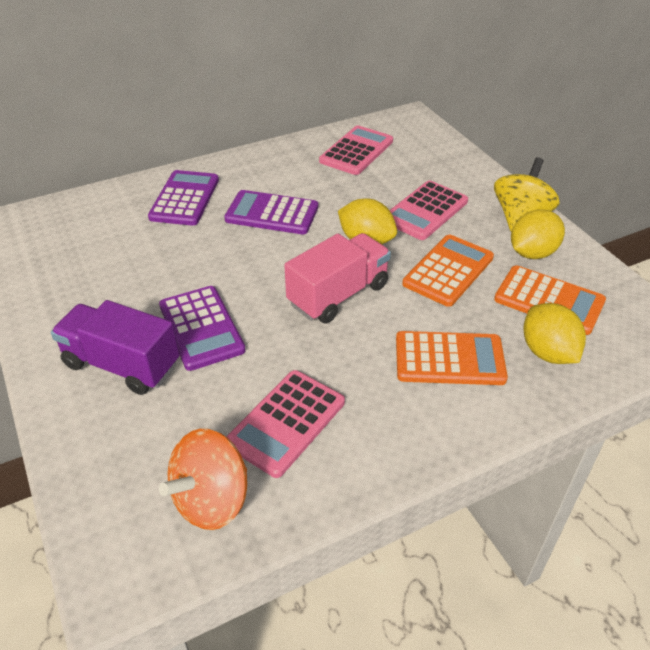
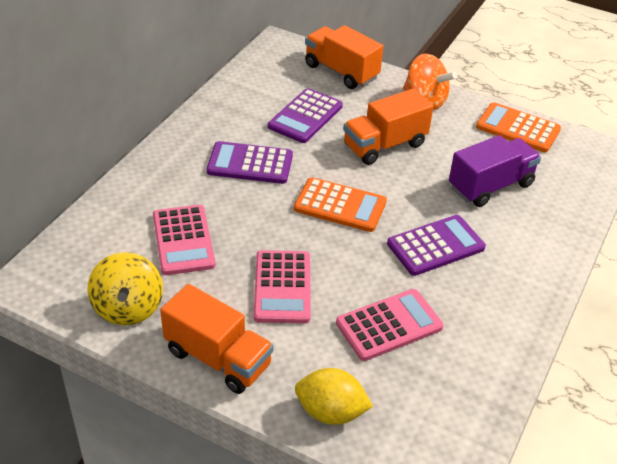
orange calculator: 3 -> 2
orange truck: 0 -> 3
pink truck: 1 -> 0
yellow lemon: 3 -> 1

